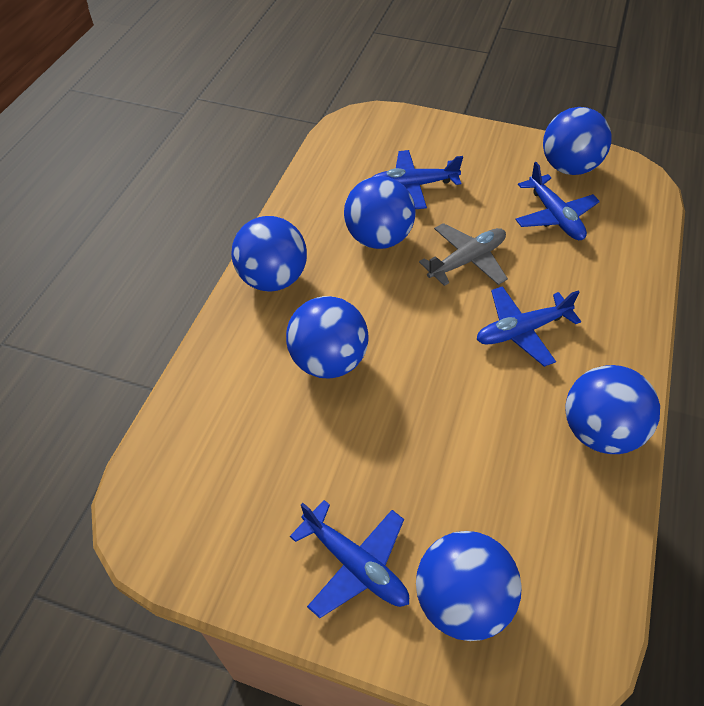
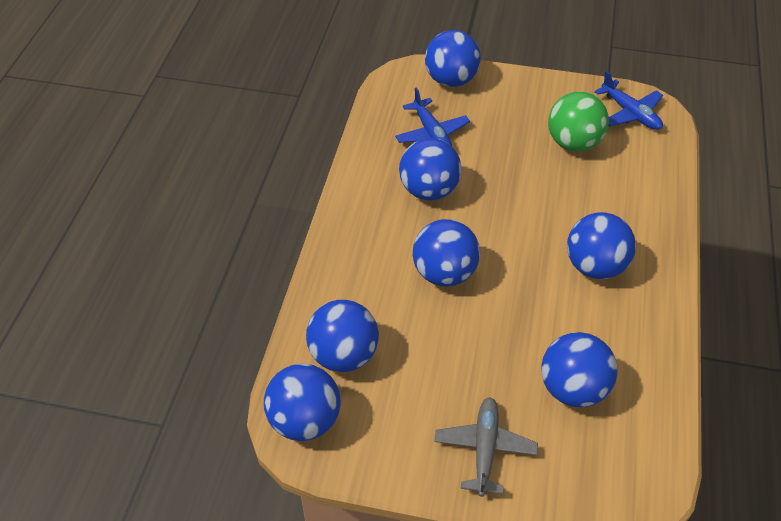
blue ball: 6 -> 7
blue plane: 4 -> 2
green ball: 0 -> 1

